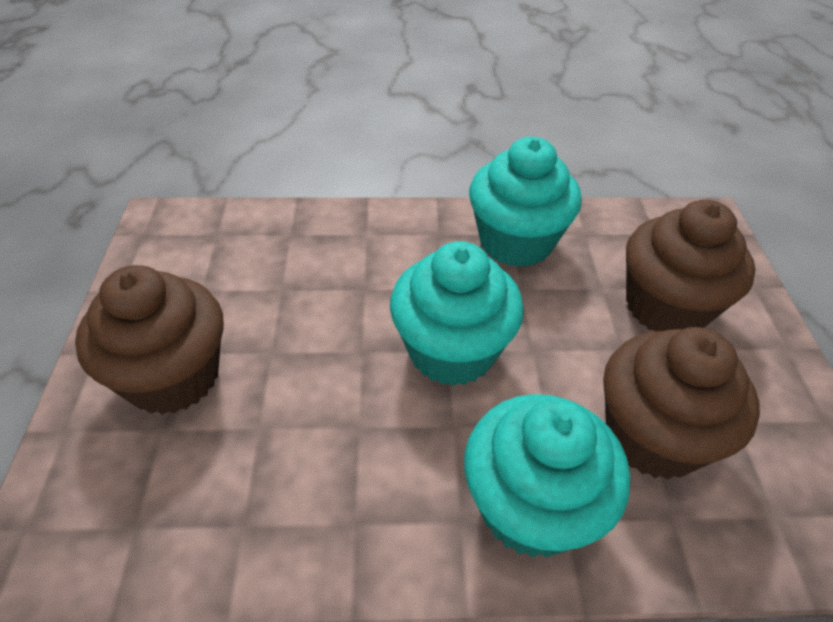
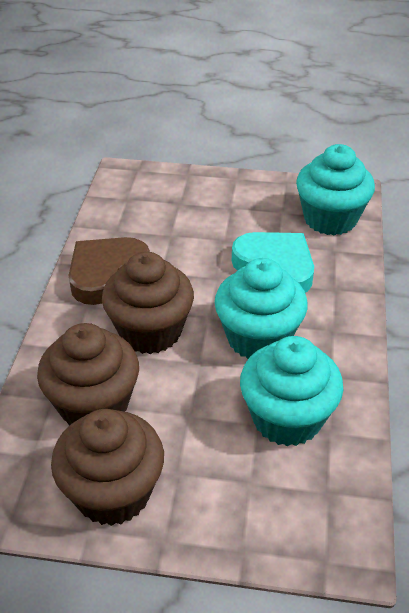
brown heart: 0 -> 1
turquoise heart: 0 -> 1

